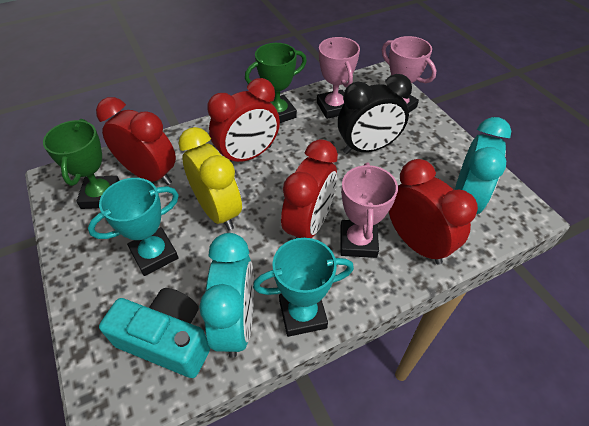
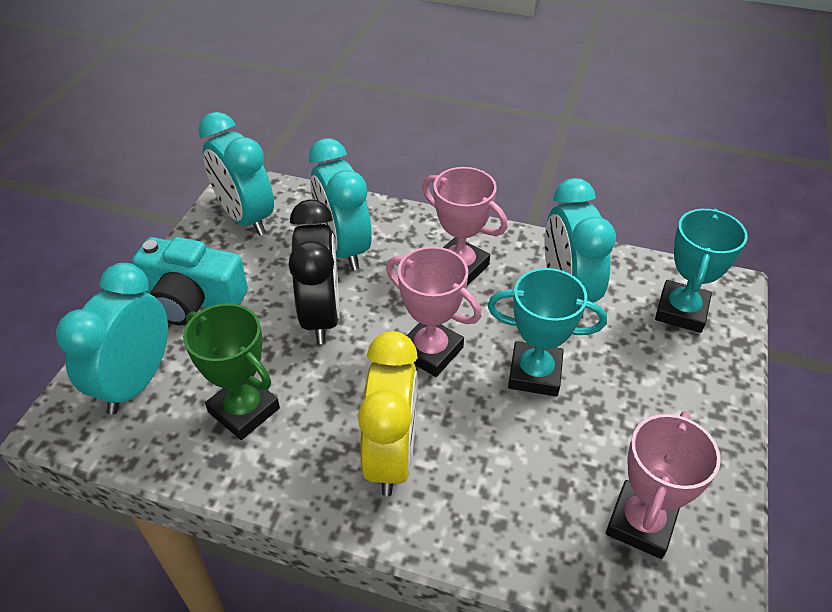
green trophy: 2 -> 1
red clock: 4 -> 0
turquoise clock: 2 -> 4

